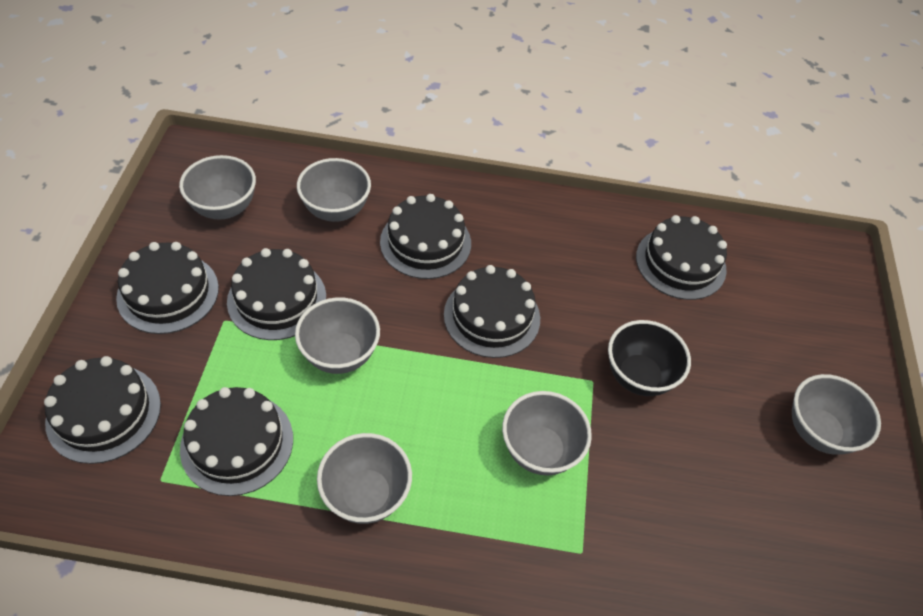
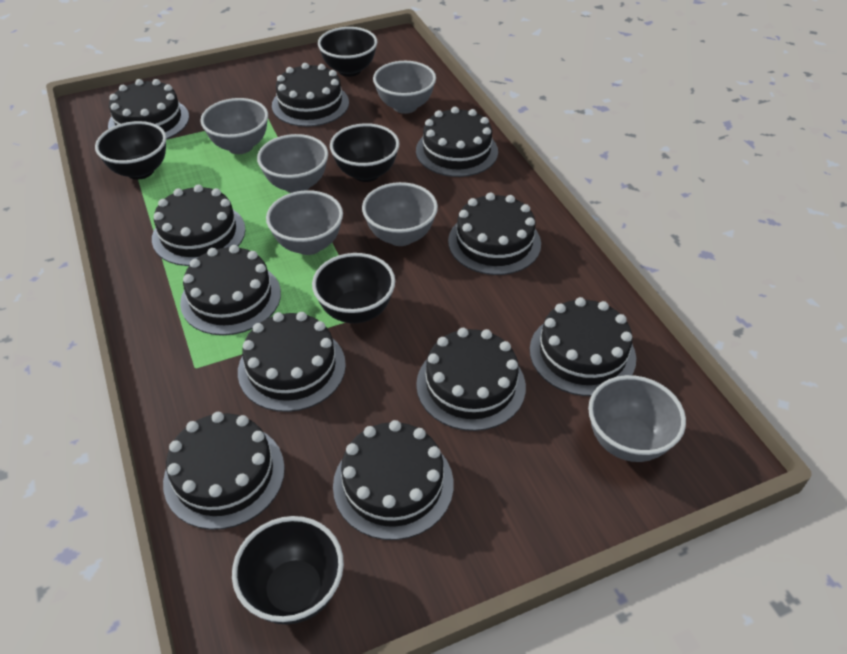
black bowl: 1 -> 5
black cake: 7 -> 11

